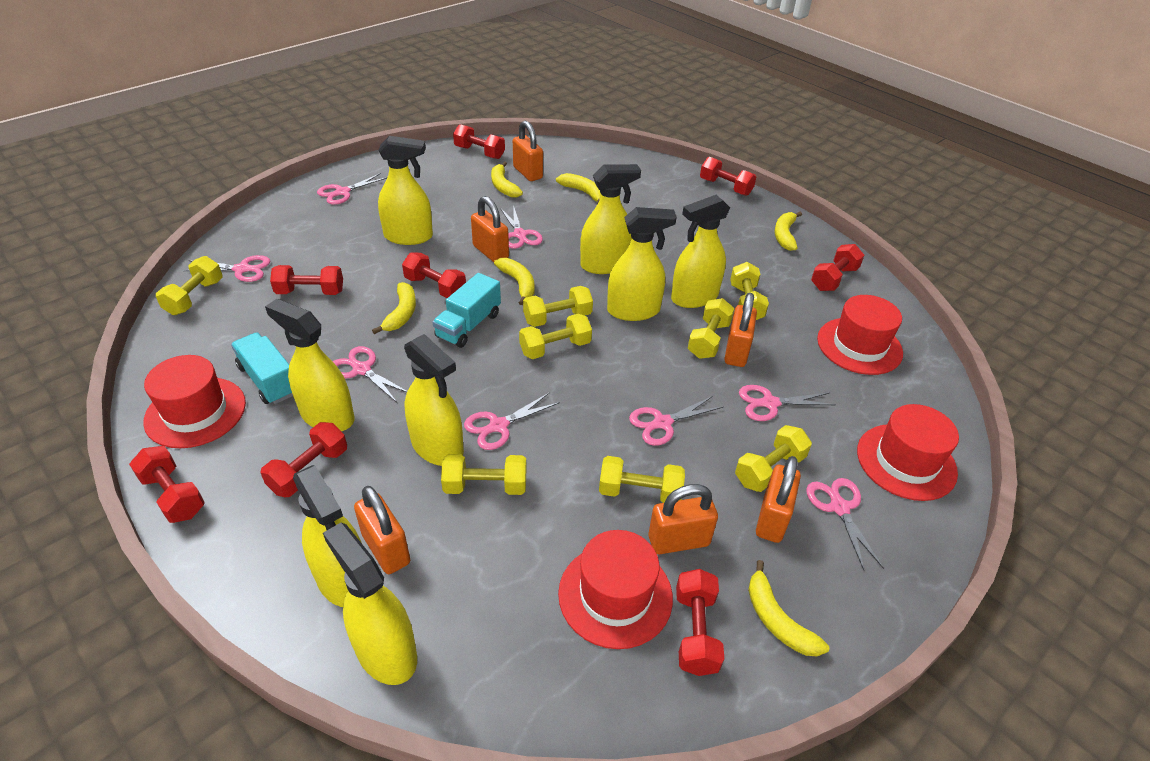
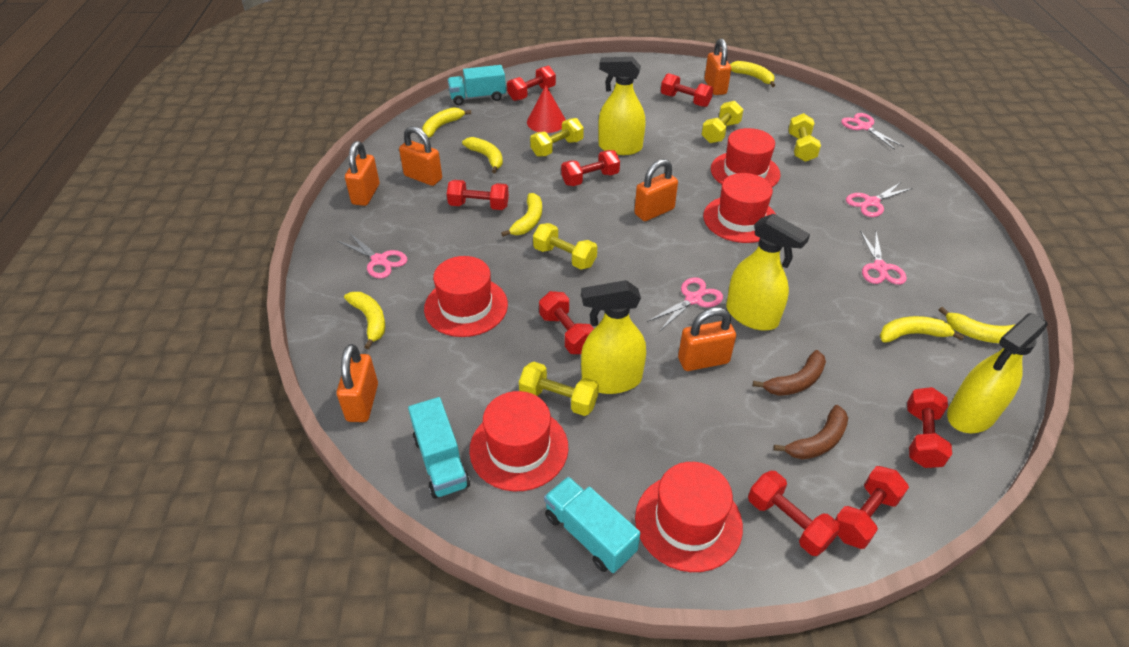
brown banana: 0 -> 2
pink scissors: 8 -> 5
red cone: 0 -> 1
red hat: 4 -> 5
turquoise truck: 2 -> 3
yellow banana: 6 -> 7
yellow dumbbell: 8 -> 5
yellow spray bottle: 8 -> 4

